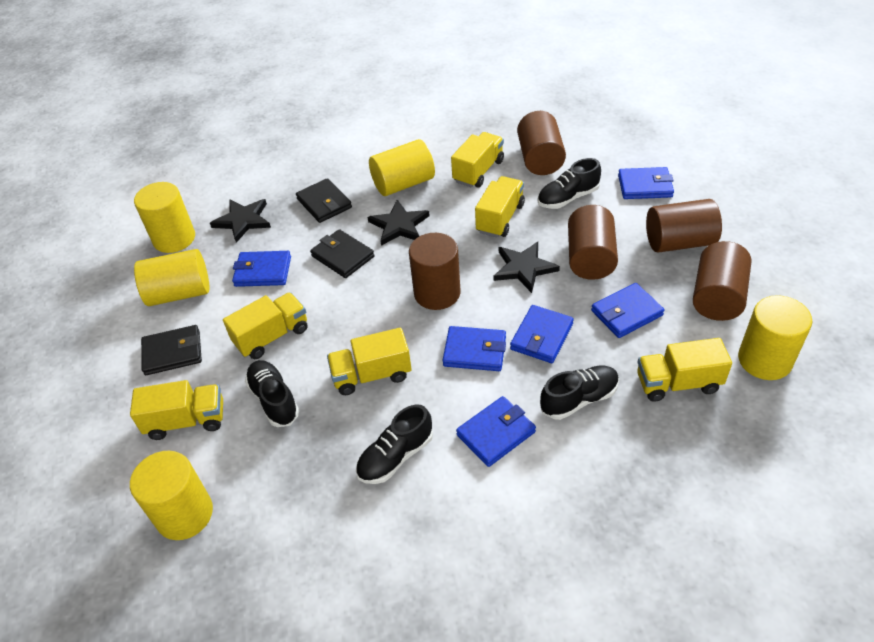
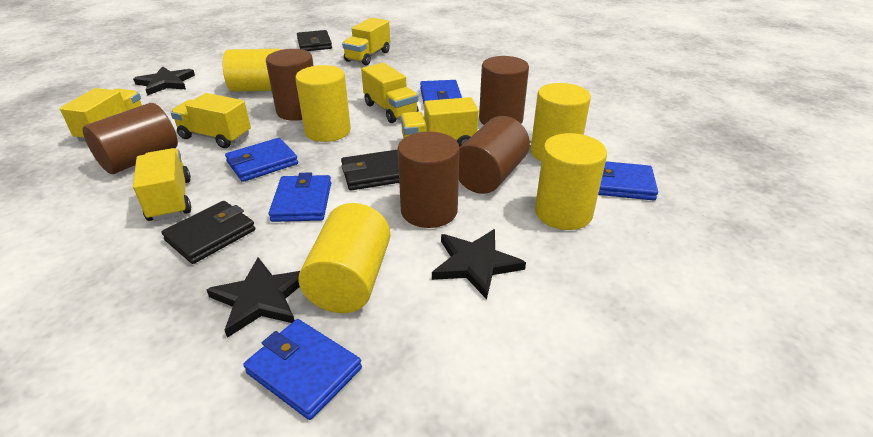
black shoe: 4 -> 0
blue wallet: 6 -> 5

